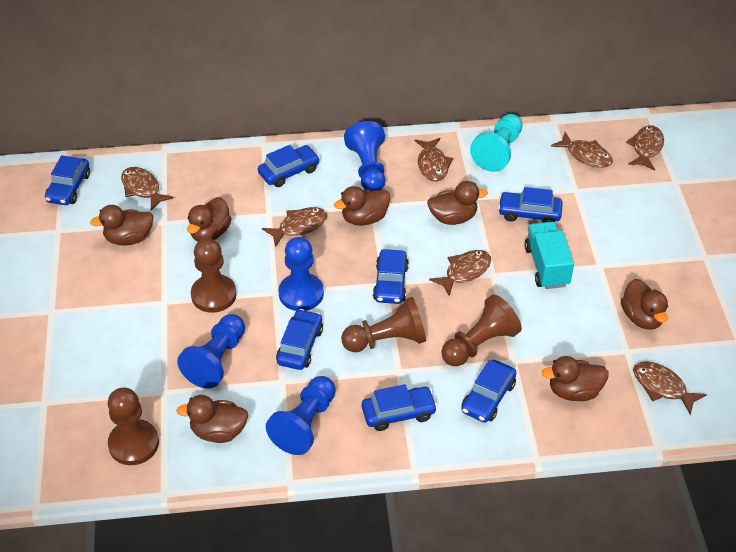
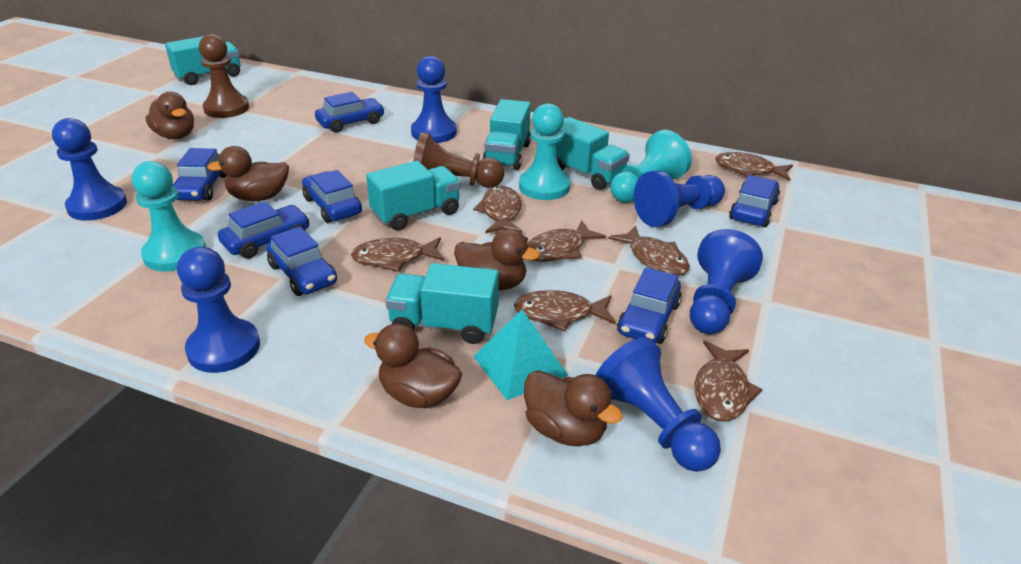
blue pawn: 4 -> 6
brown duck: 7 -> 5
brown pawn: 4 -> 2
turquoise pawn: 1 -> 3
turquoise pyramid: 0 -> 1
turquoise truck: 1 -> 5

